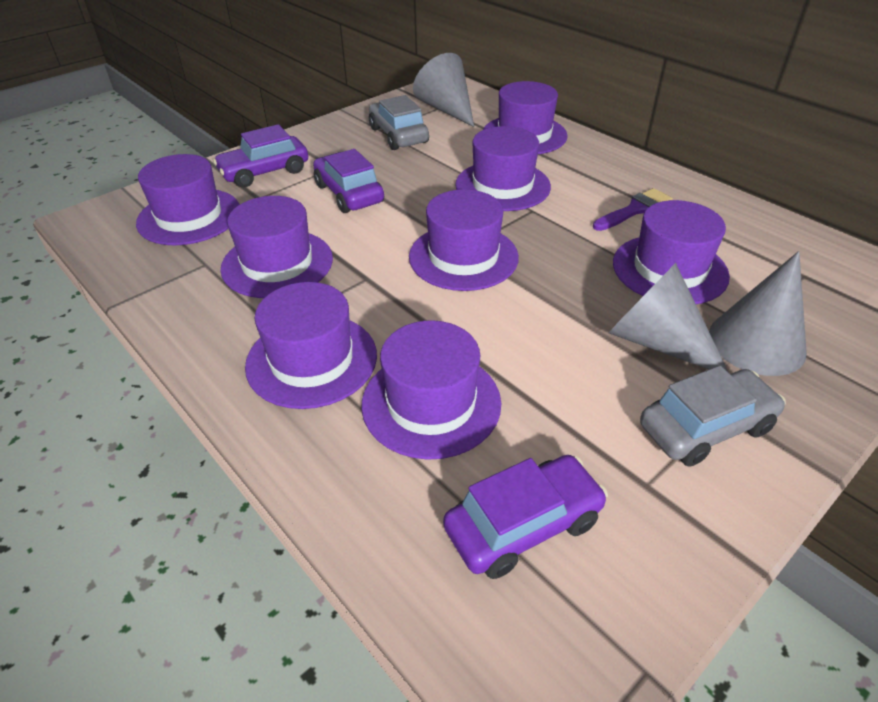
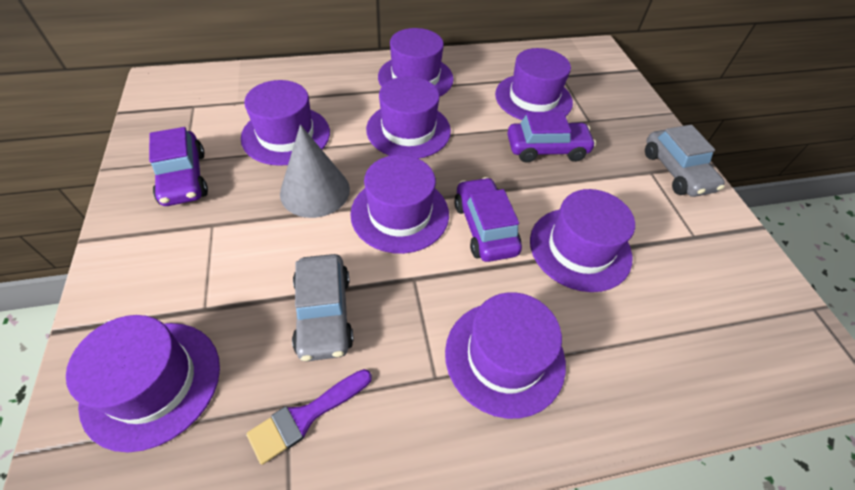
grey cone: 3 -> 1

